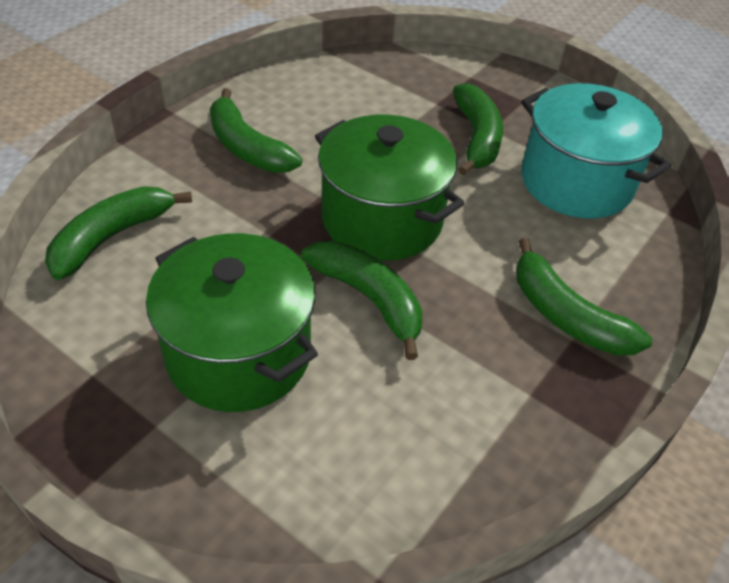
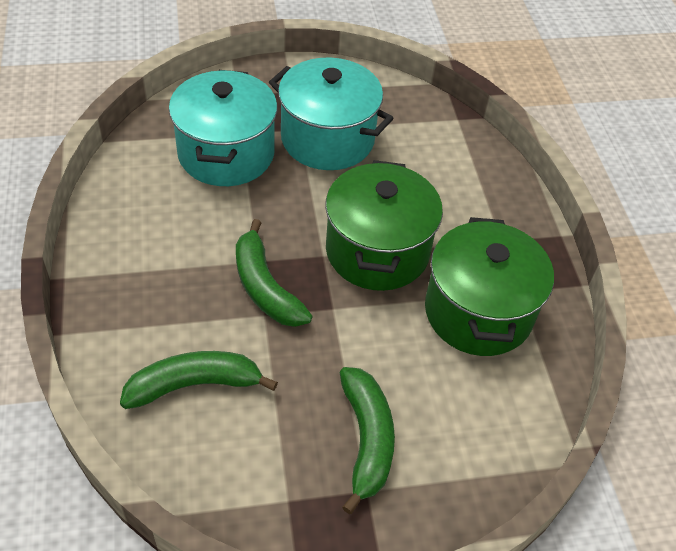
green banana: 5 -> 3
turquoise pot: 1 -> 2

